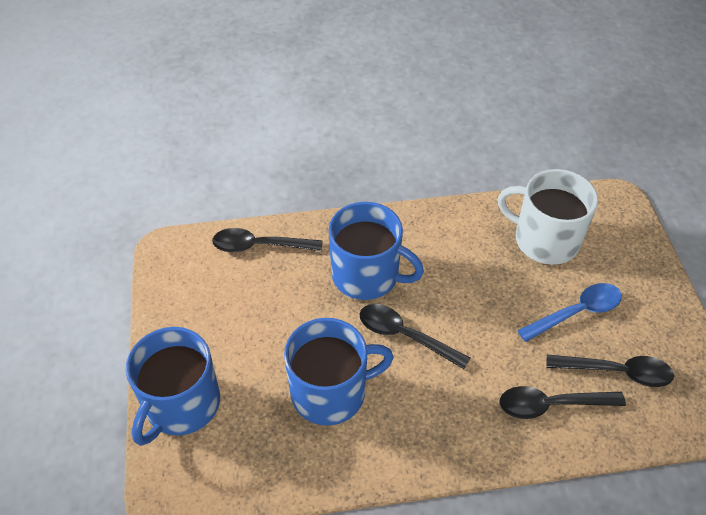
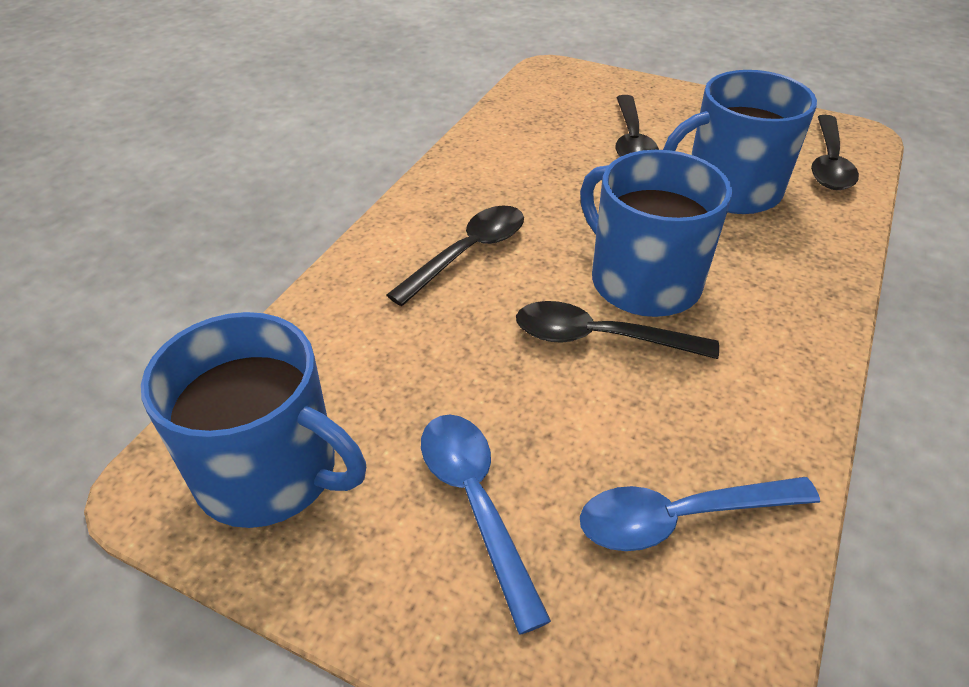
blue spoon: 1 -> 2
white mug: 1 -> 0

